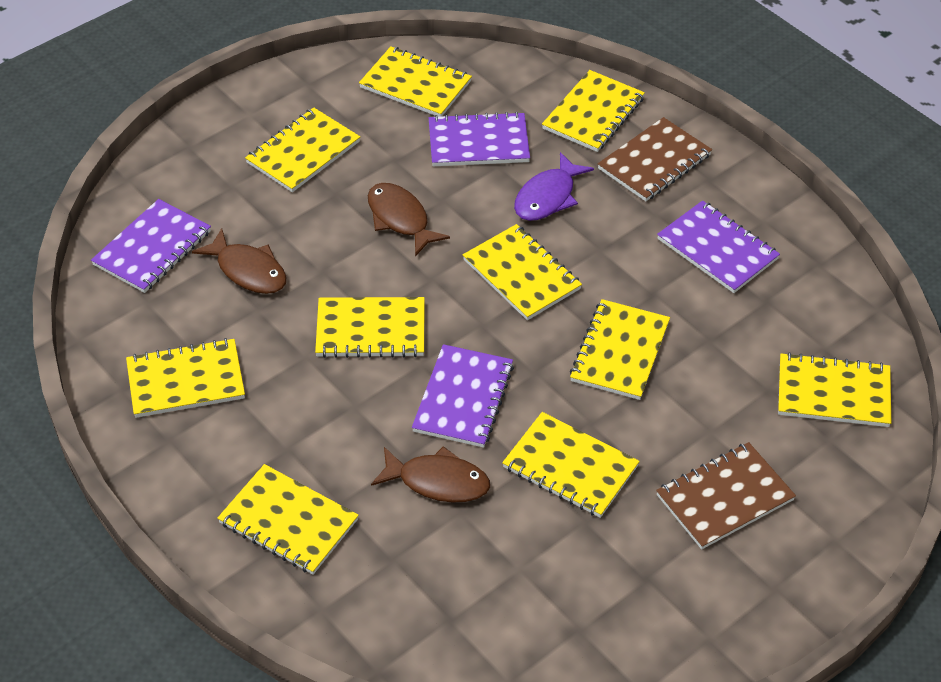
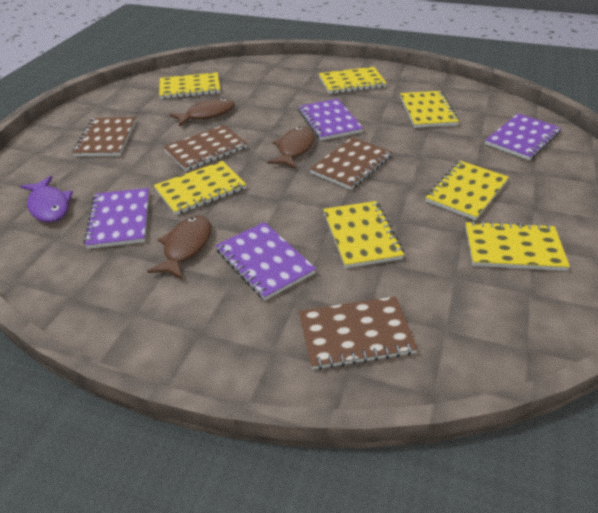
brown notebook: 2 -> 4
yellow notebook: 10 -> 7

